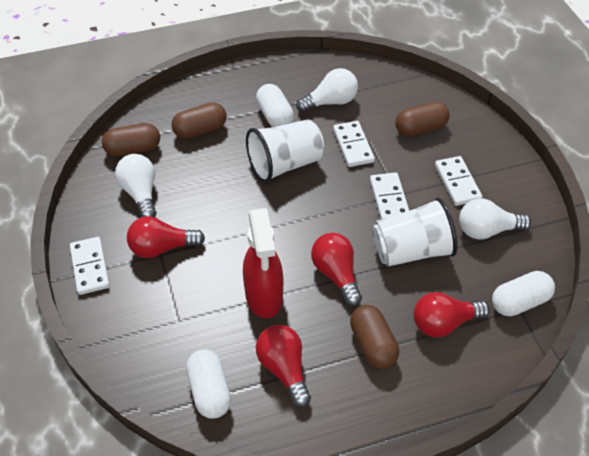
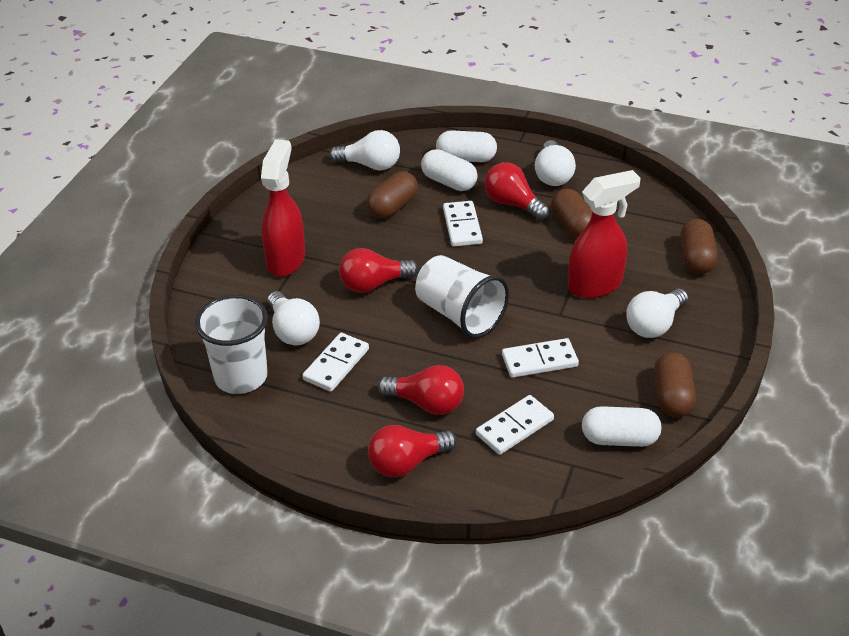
red spray bottle: 1 -> 2
white light bulb: 3 -> 4

